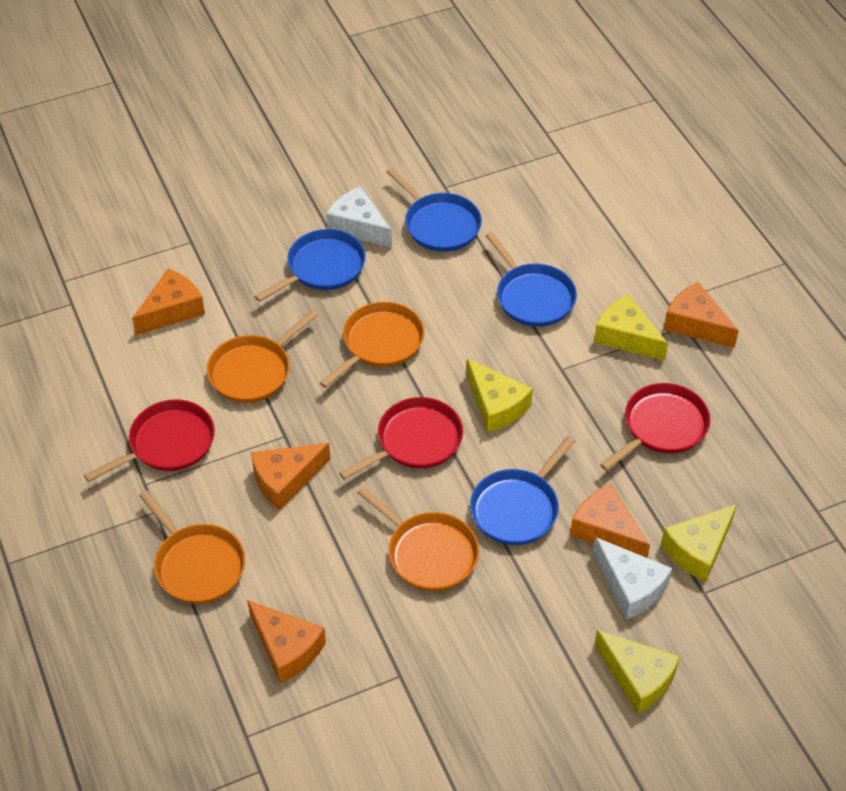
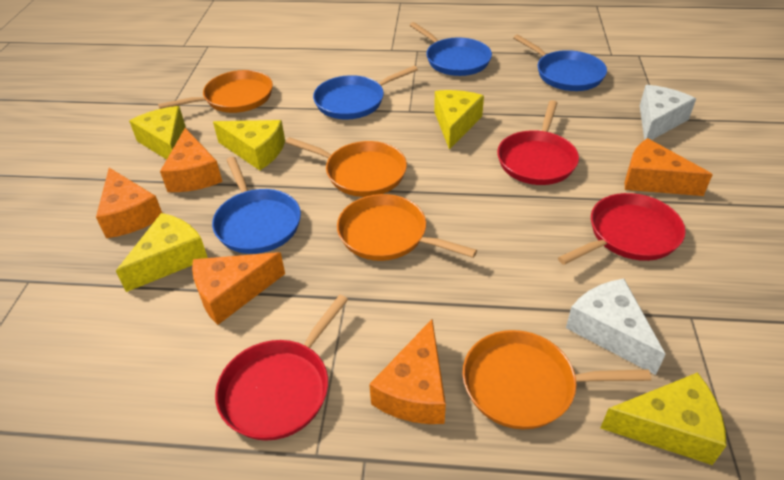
yellow cheese: 4 -> 5

